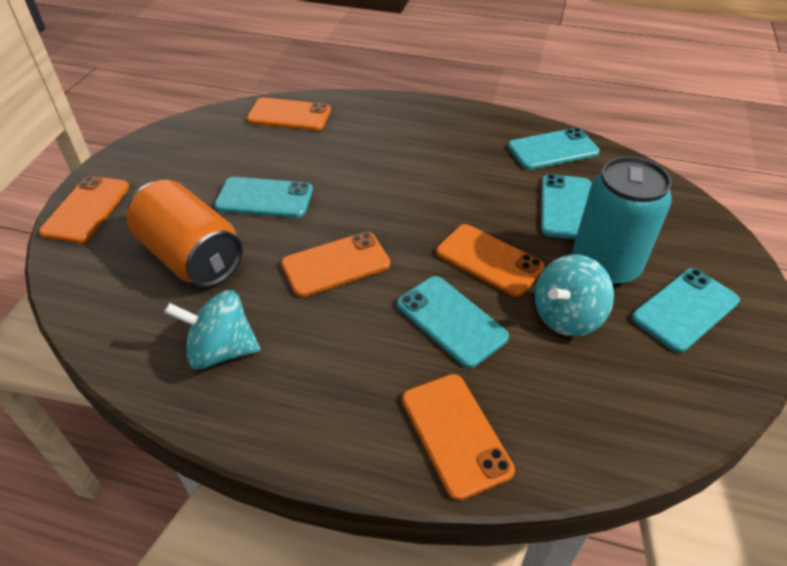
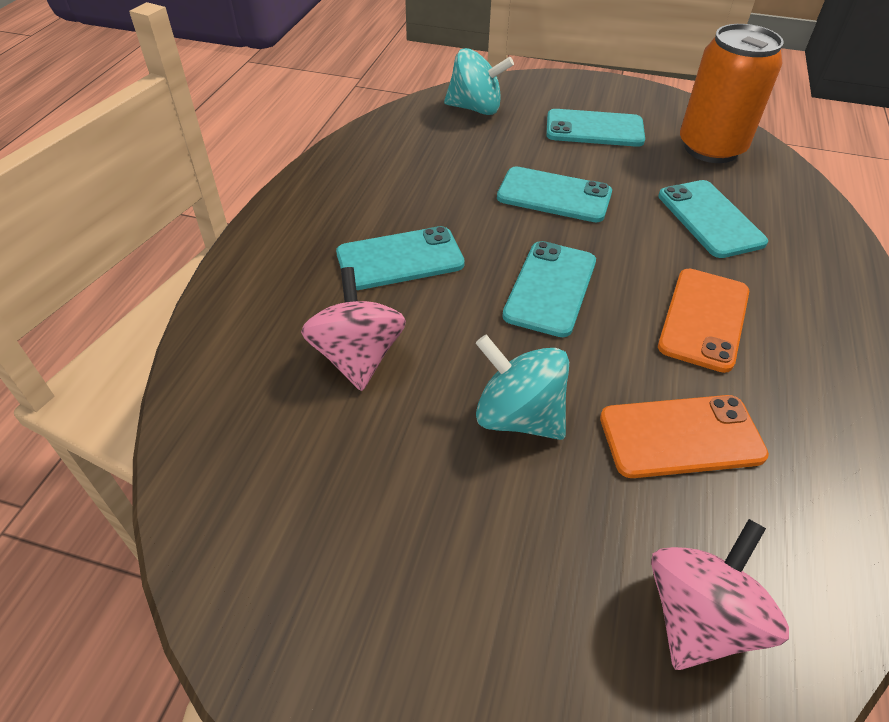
orange phone: 5 -> 2
pink spinning top: 0 -> 2
turquoise can: 1 -> 0

